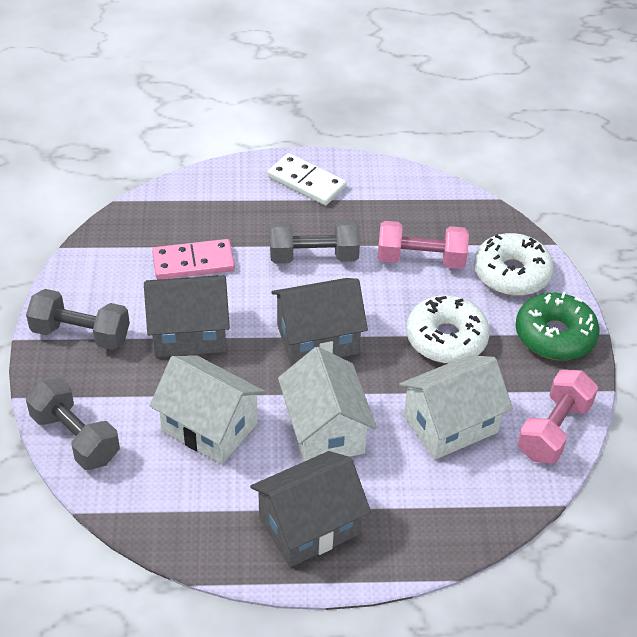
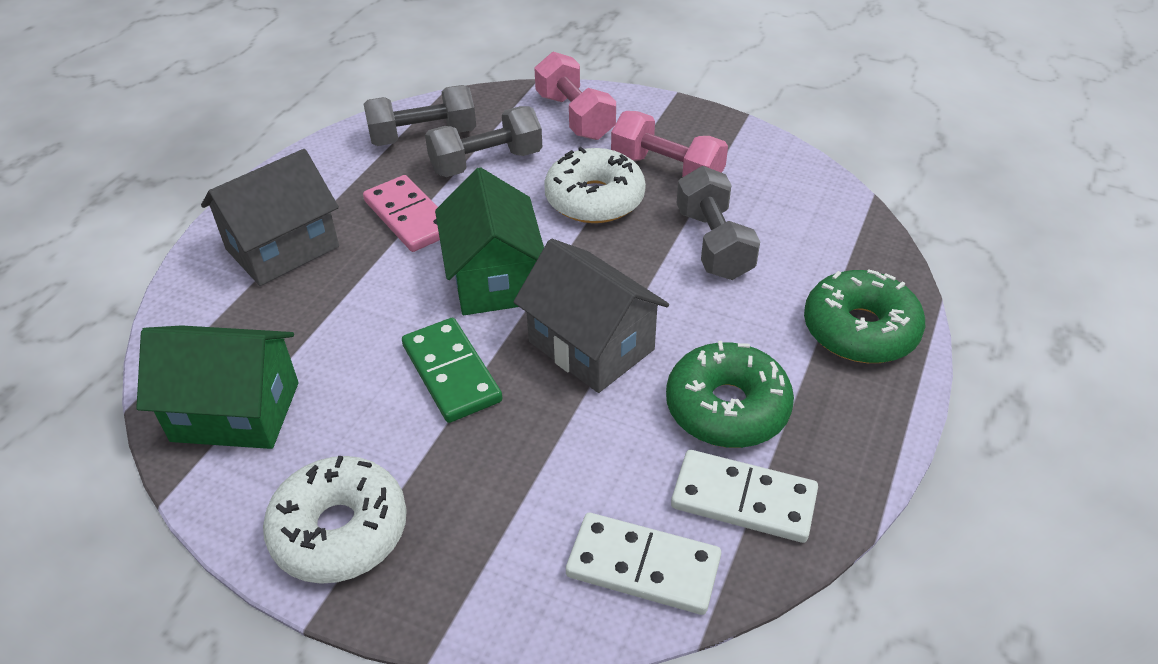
green domino: 0 -> 1
green donut: 1 -> 2
green house: 0 -> 2
grey house: 3 -> 2
white domino: 1 -> 2
white house: 3 -> 0

